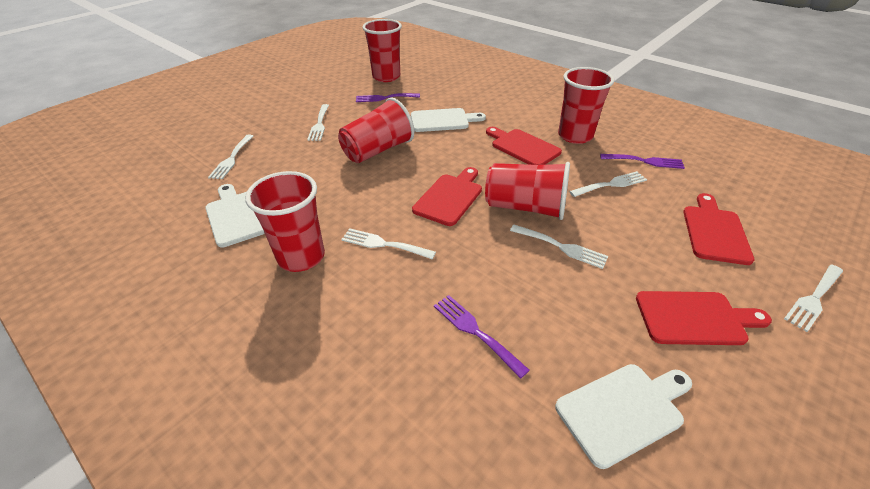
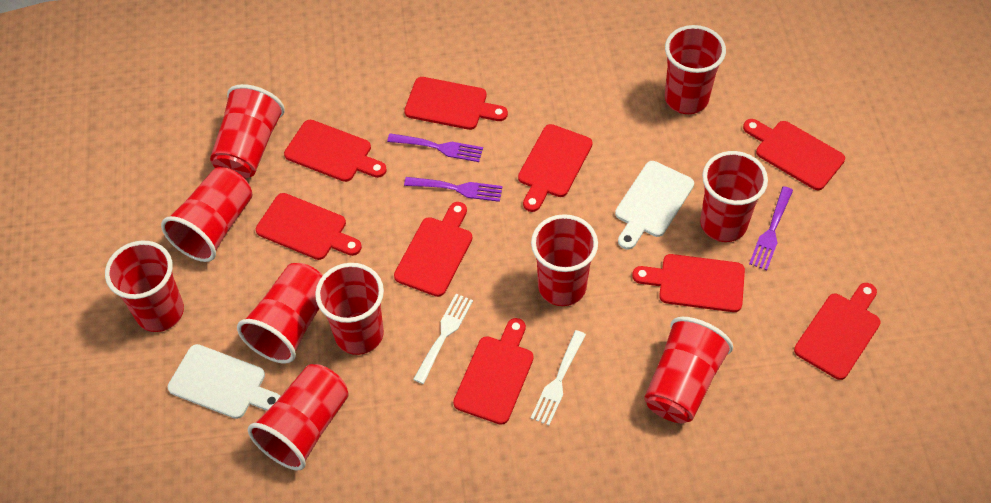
red cup: 5 -> 10
red cutting board: 4 -> 9
white cutting board: 3 -> 2
white fork: 6 -> 2

